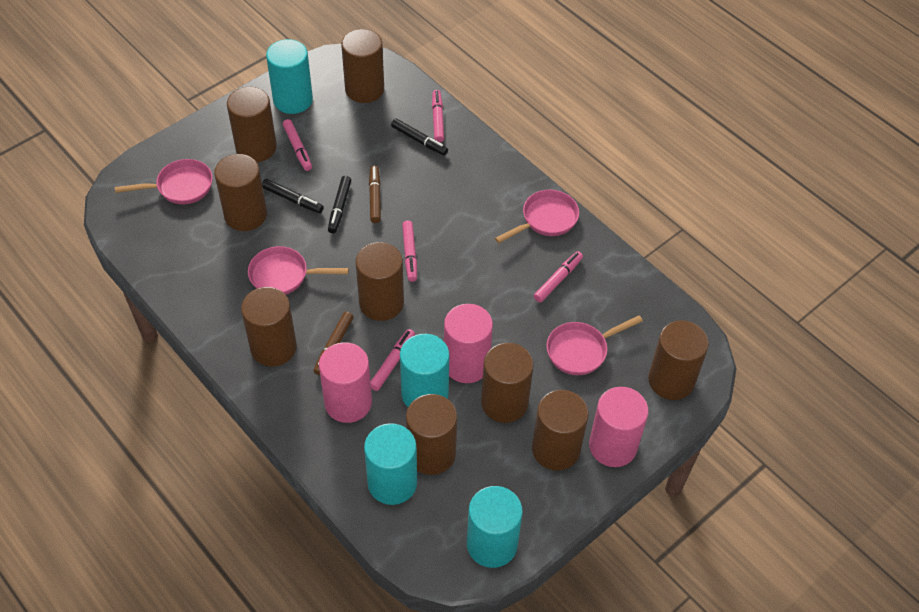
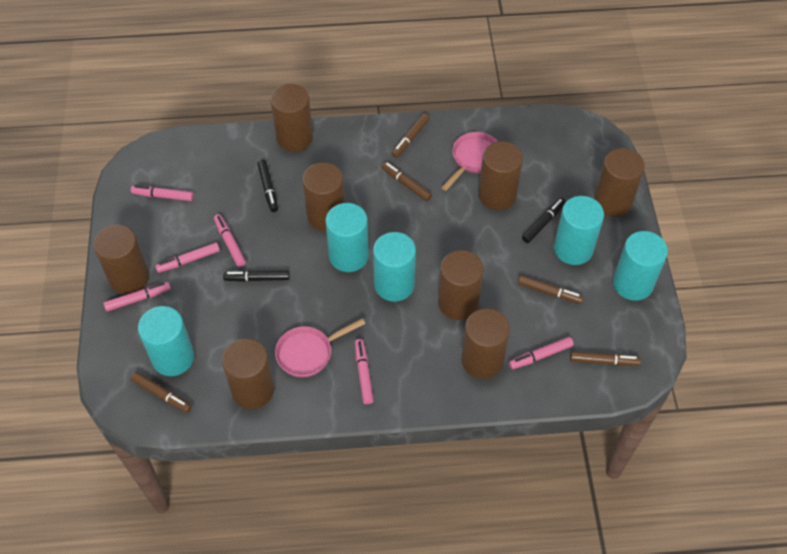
brown cylinder: 9 -> 8
brown marker: 2 -> 5
pink cylinder: 3 -> 0
pink marker: 5 -> 6
pink pan: 4 -> 2
turquoise cylinder: 4 -> 5

